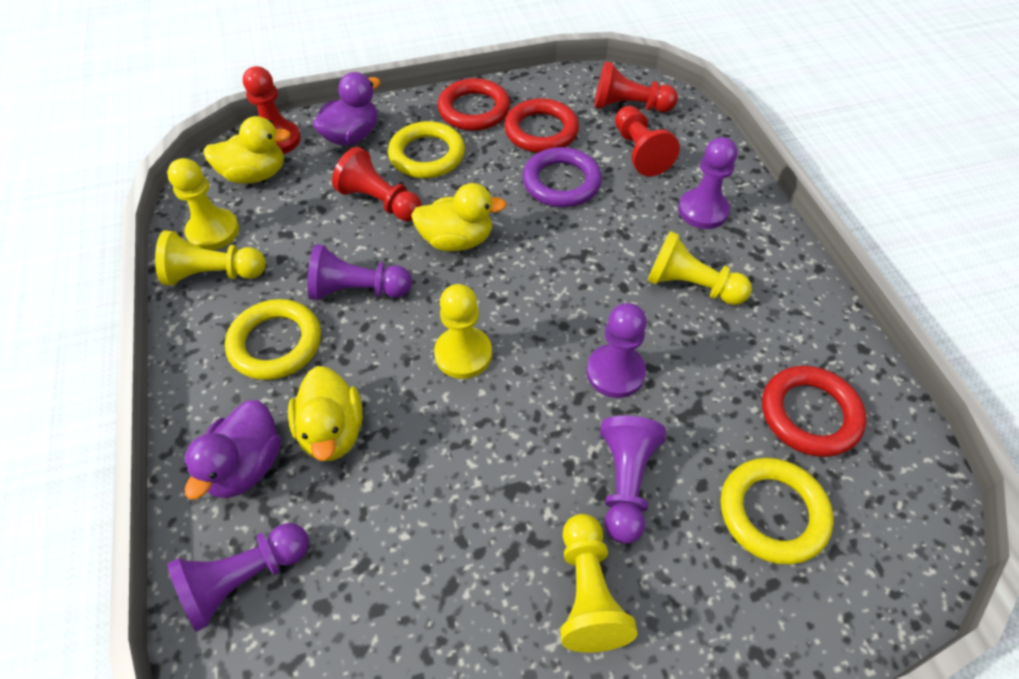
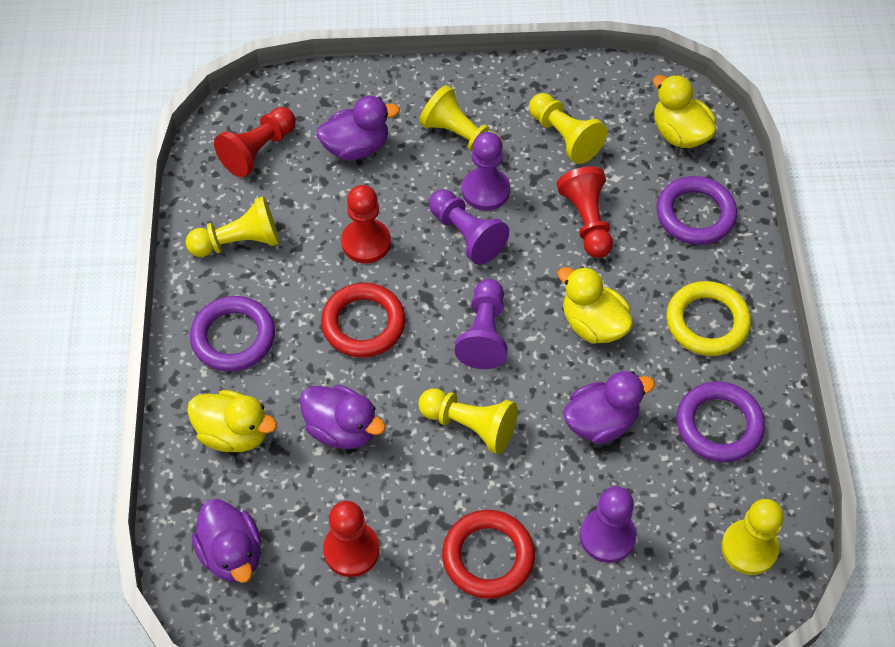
purple duck: 2 -> 4
purple pawn: 5 -> 4
purple ring: 1 -> 3
red ring: 3 -> 2
yellow ring: 3 -> 1

